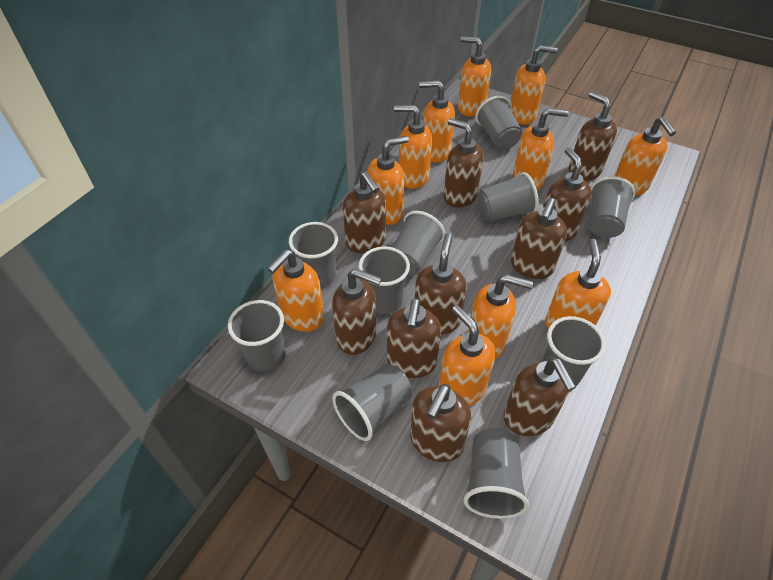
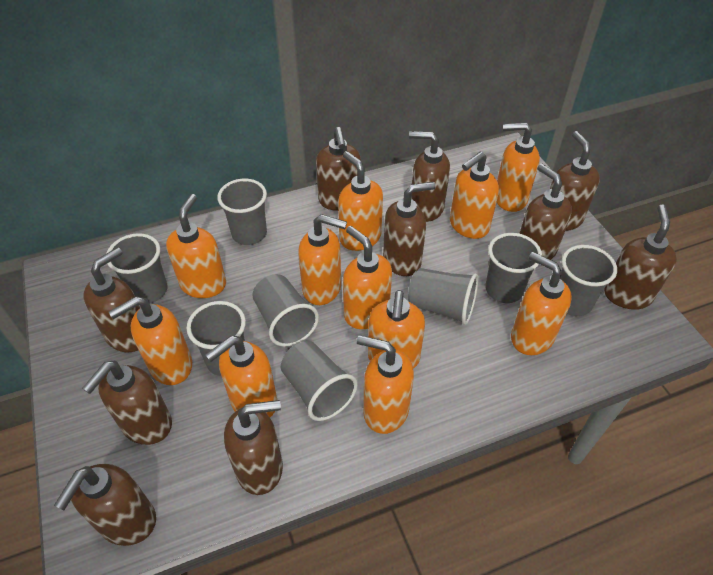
grey cup: 10 -> 8

